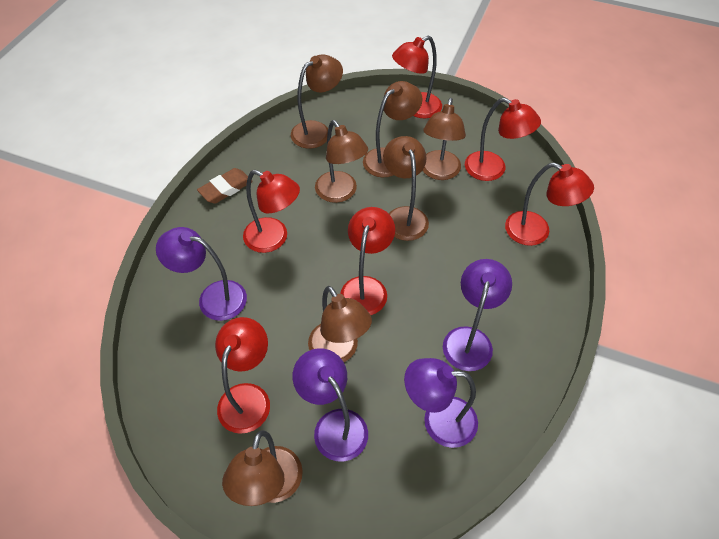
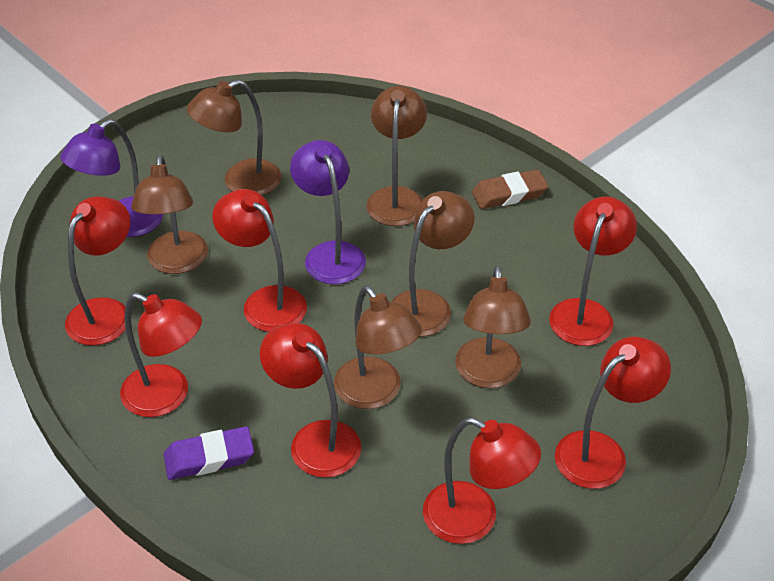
brown lamp: 7 -> 6
purple eraser: 0 -> 1
purple lamp: 4 -> 2
red lamp: 6 -> 7

